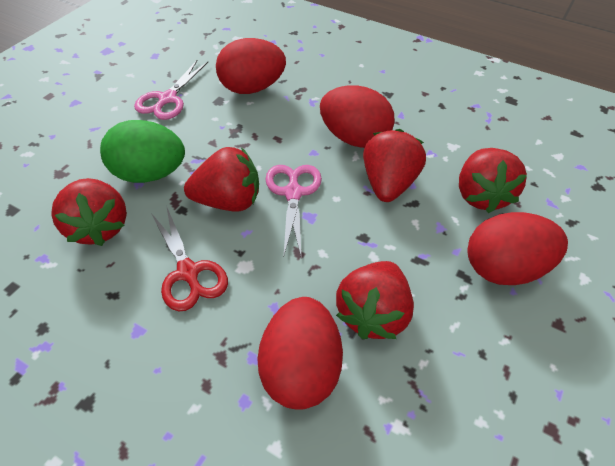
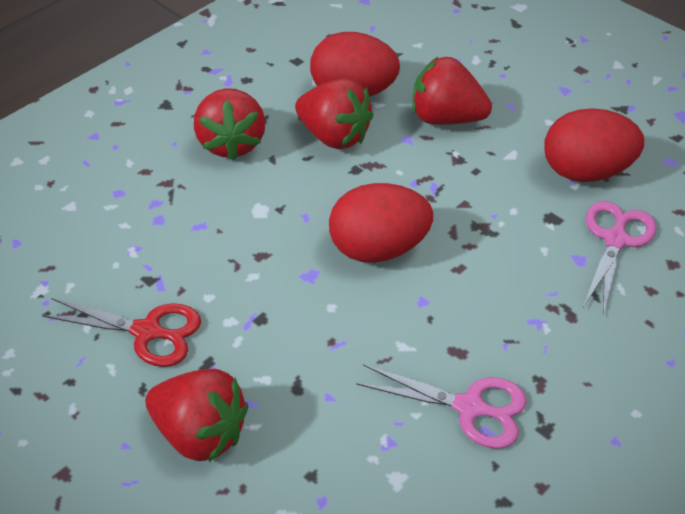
green egg: 1 -> 0
red egg: 4 -> 3
red strawberry: 5 -> 4

